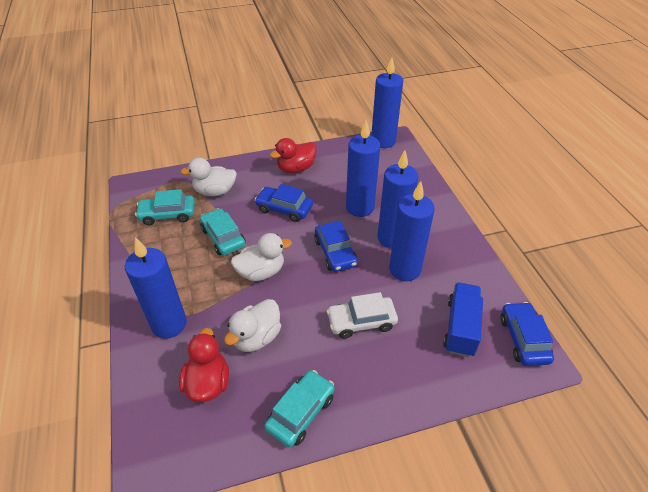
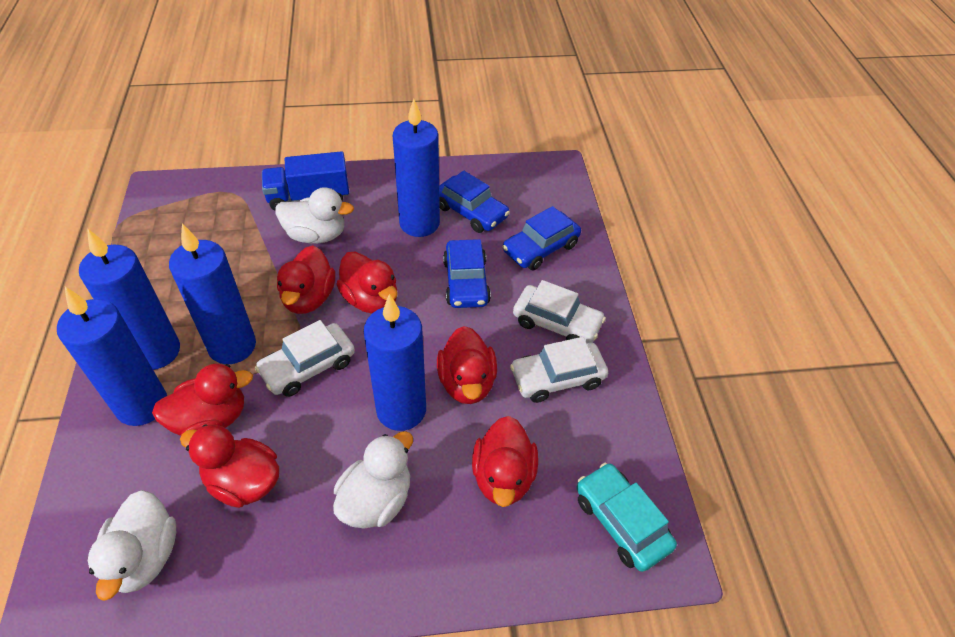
red duck: 2 -> 6
turquoise car: 3 -> 1
white car: 1 -> 3

